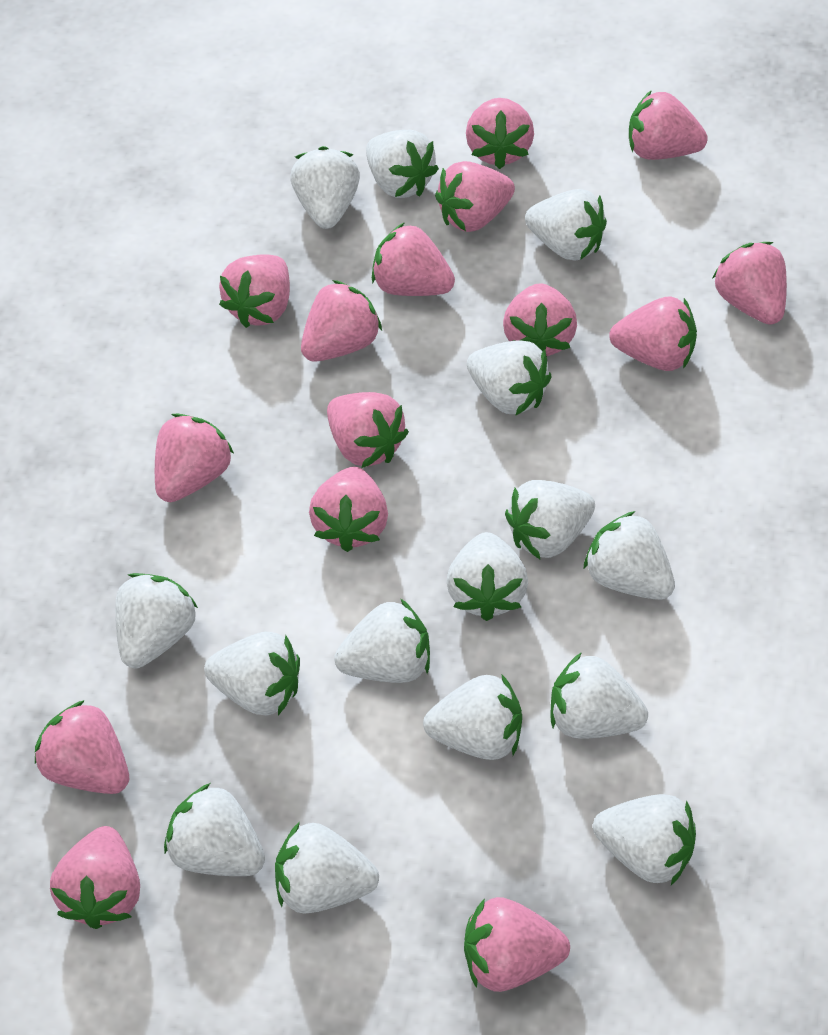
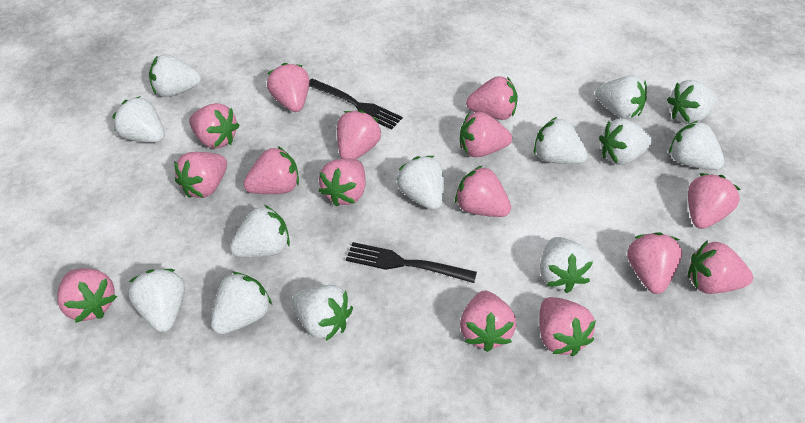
black fork: 0 -> 2
white strawberry: 15 -> 13

